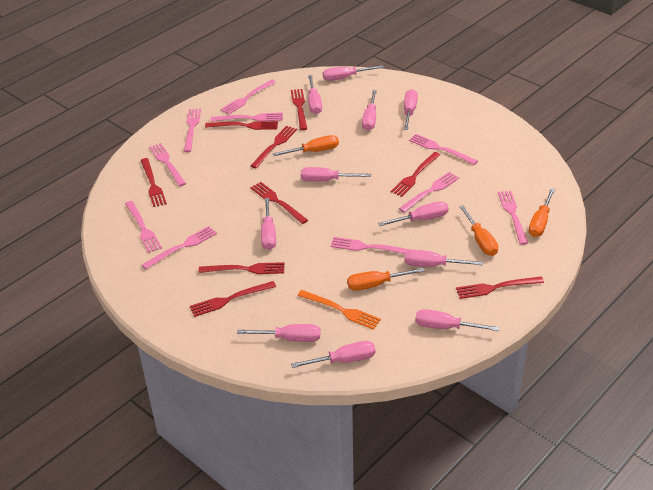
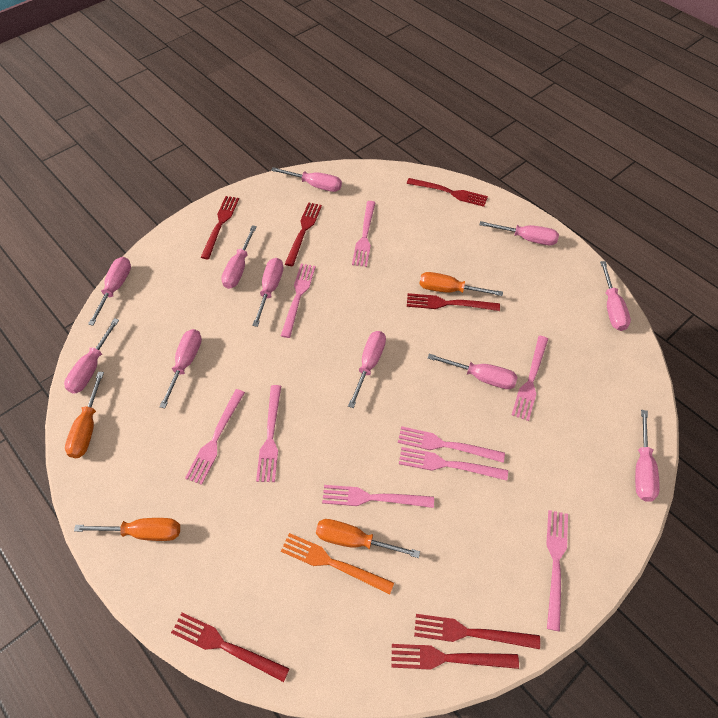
pink fork: 10 -> 9
red fork: 9 -> 7

